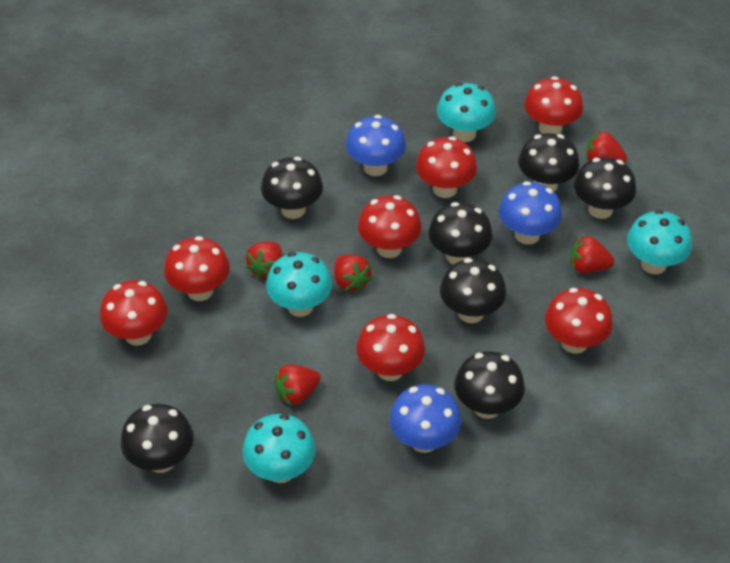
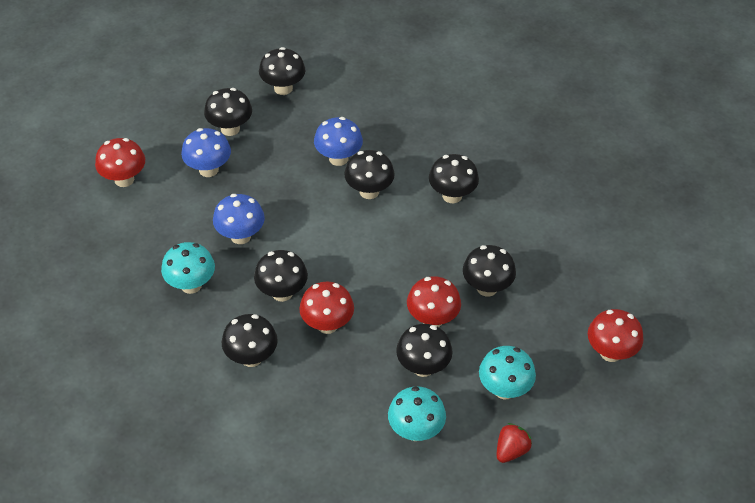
black mushroom: 7 -> 8
red mushroom: 7 -> 4
red strawberry: 5 -> 1
turquoise mushroom: 4 -> 3

